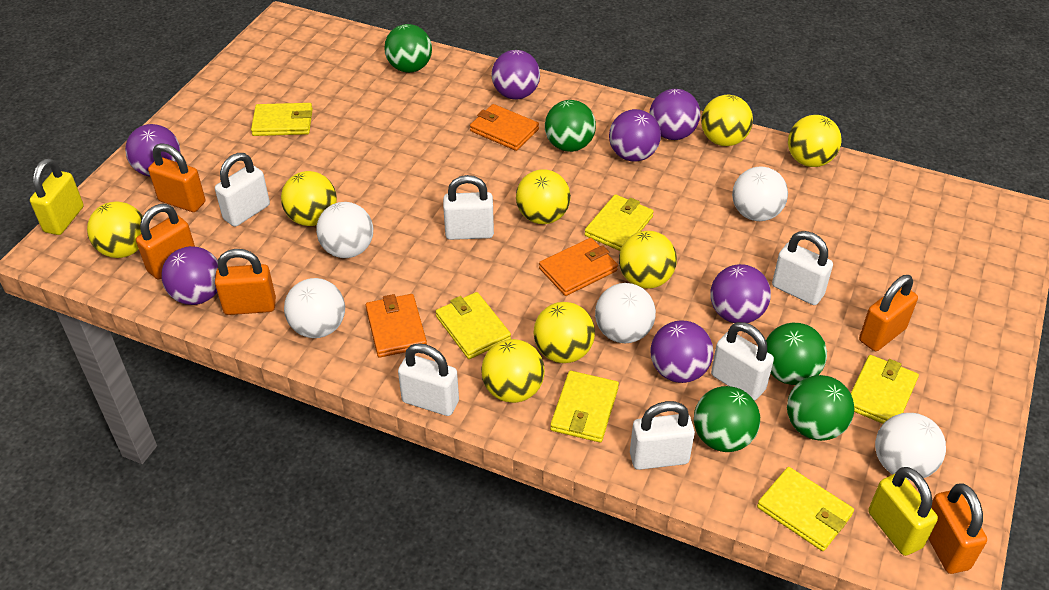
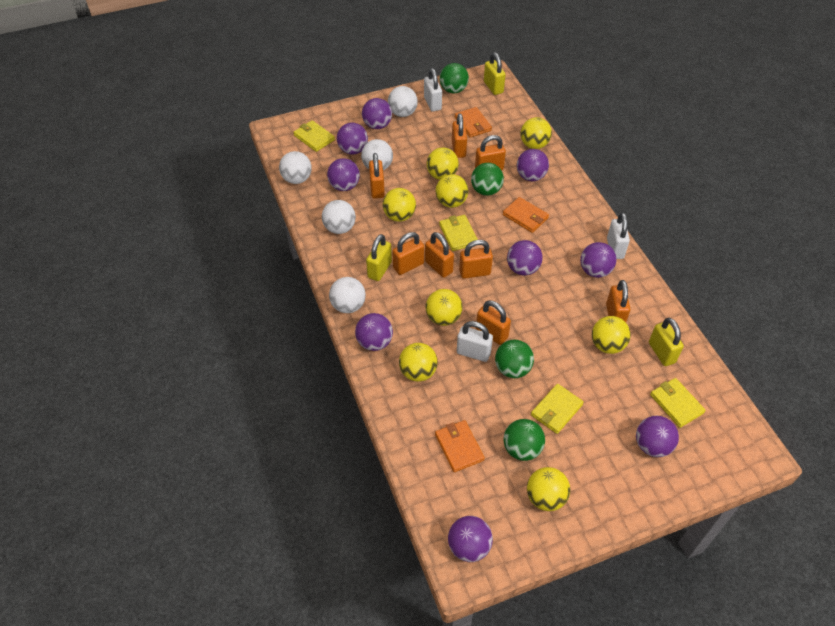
green ball: 5 -> 4
orange padlock: 5 -> 8
purple ball: 7 -> 9
white padlock: 6 -> 3
yellow padlock: 2 -> 3
yellow wallet: 6 -> 4

